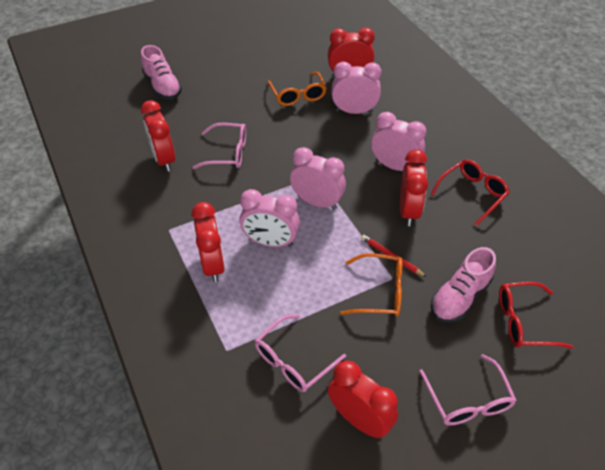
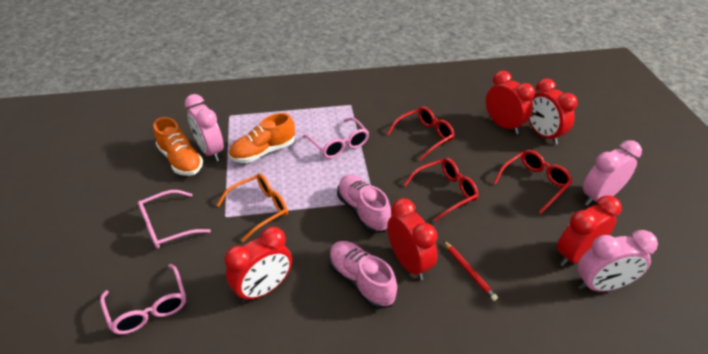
orange glasses: 2 -> 1
orange shoe: 0 -> 2
pink clock: 4 -> 3
red glasses: 2 -> 3

